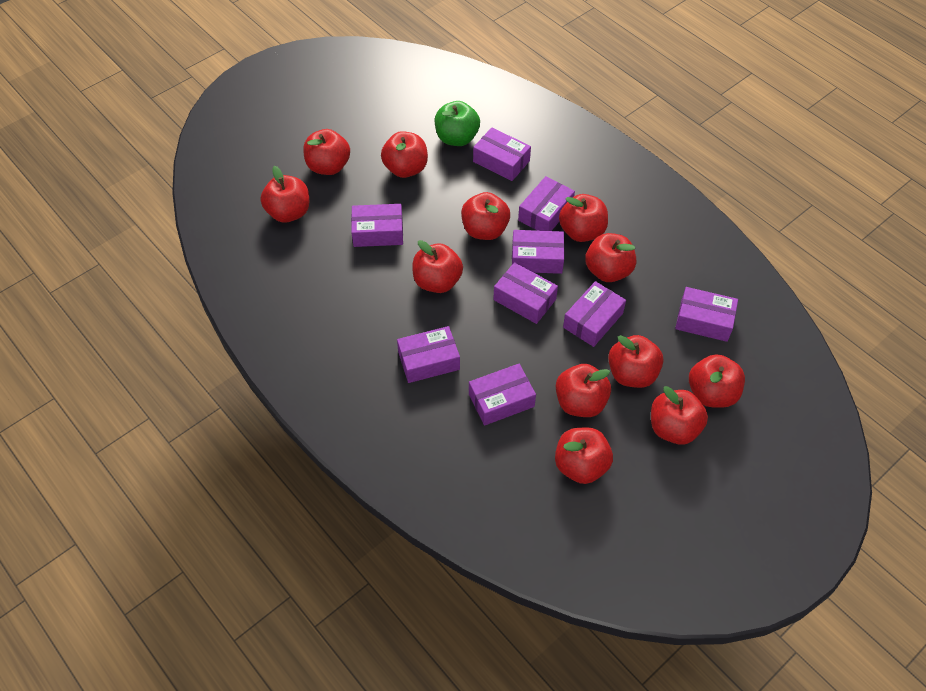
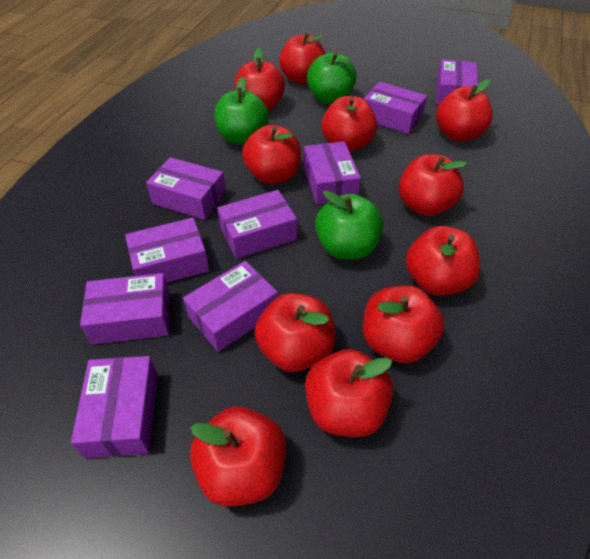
green apple: 1 -> 3
red apple: 12 -> 11

